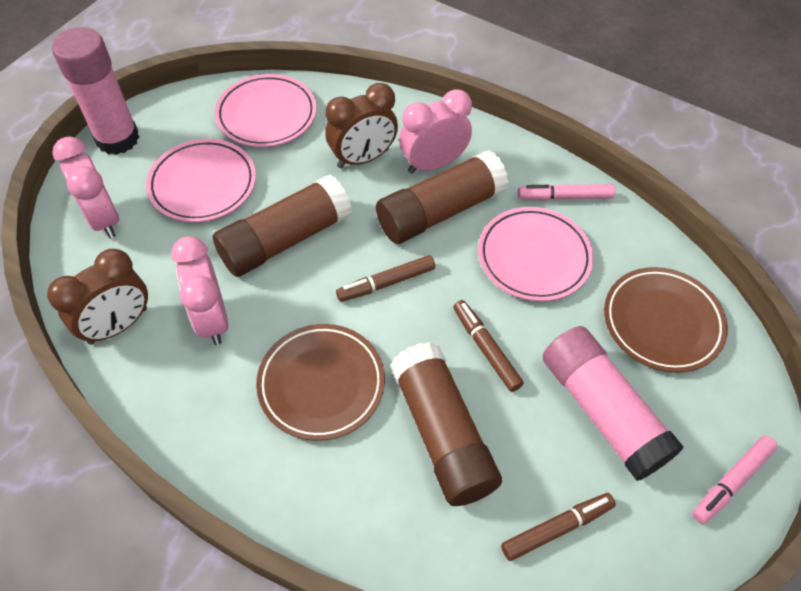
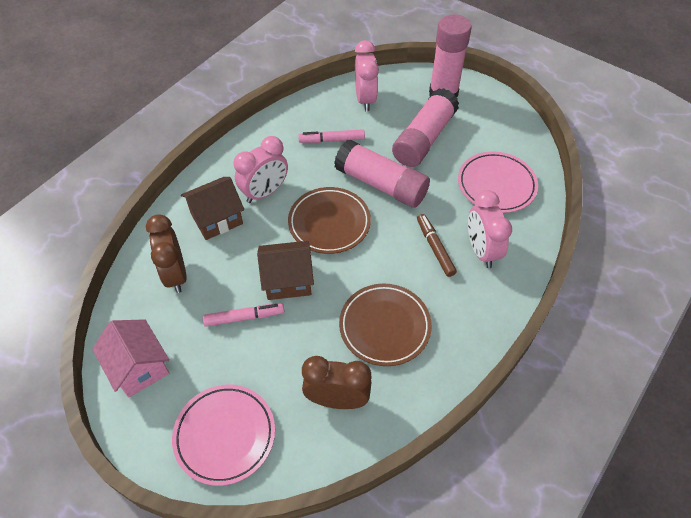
brown glue stick: 3 -> 0
brown house: 0 -> 2
brown marker: 3 -> 1
pink glue stick: 2 -> 3
pink house: 0 -> 1
pink plate: 3 -> 2

